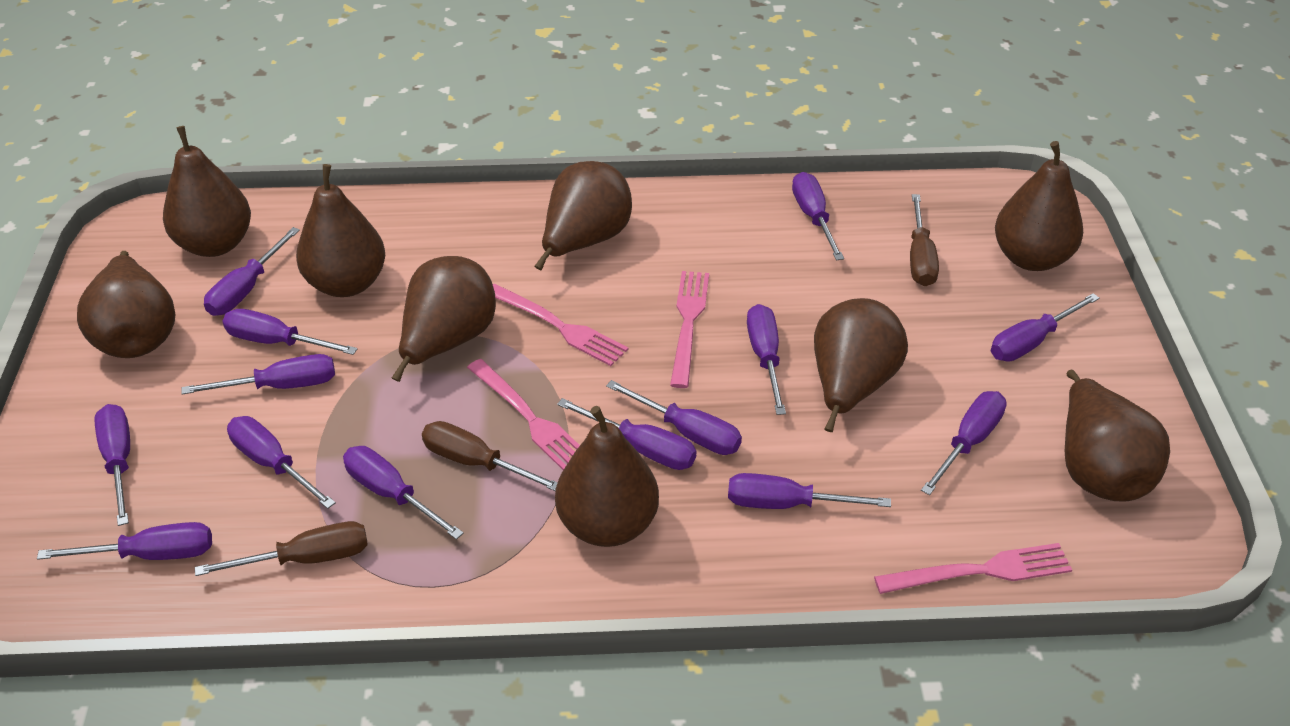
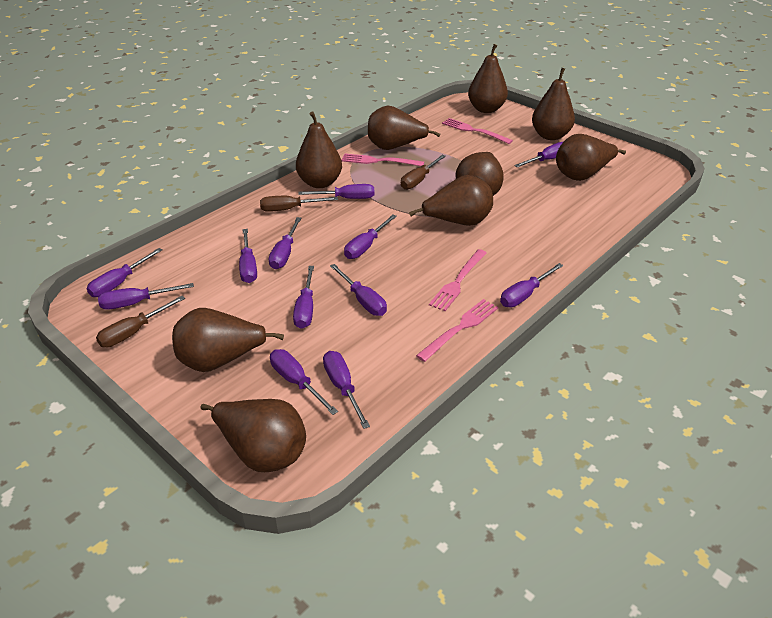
purple screwdriver: 14 -> 12

